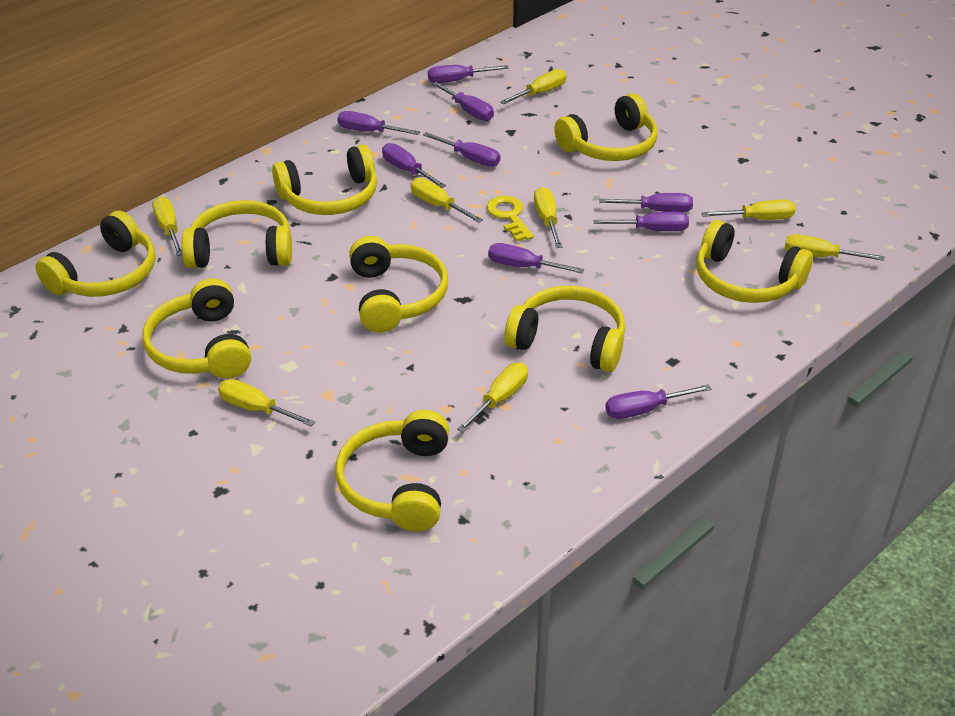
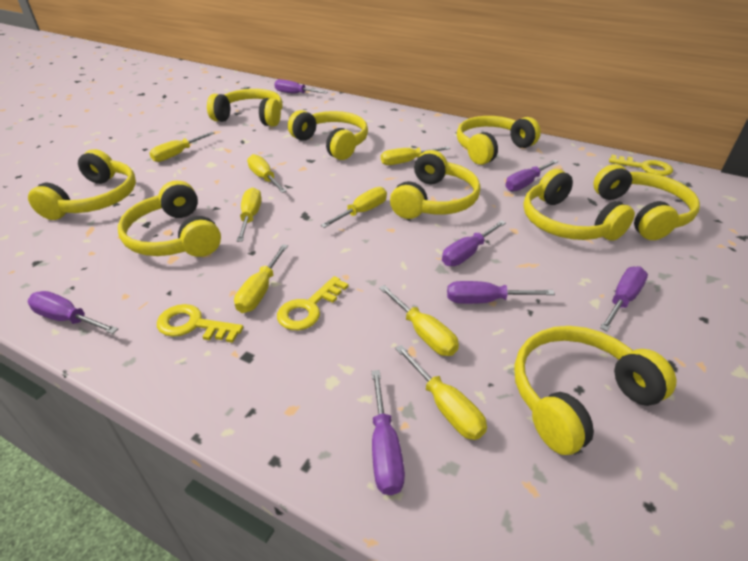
purple screwdriver: 9 -> 7
yellow key: 1 -> 3

